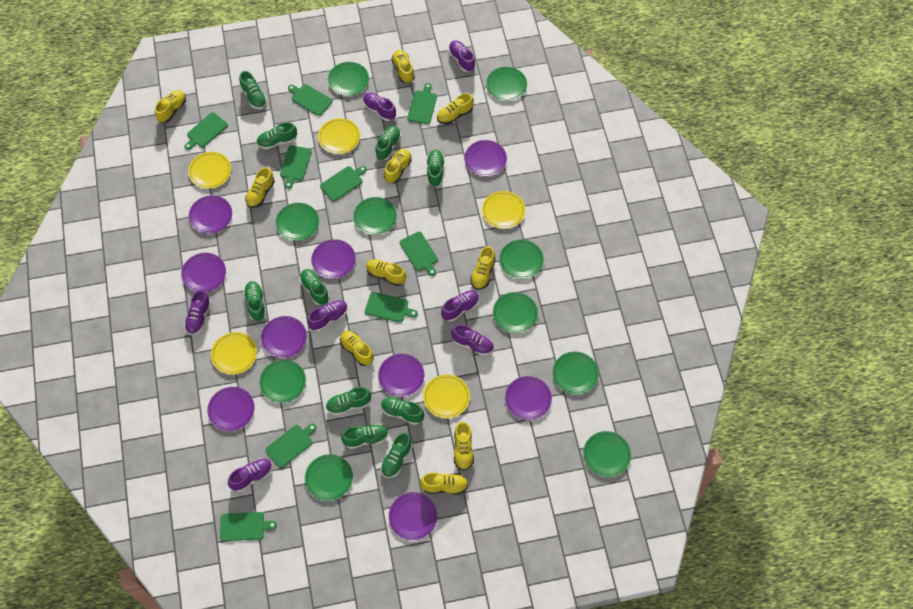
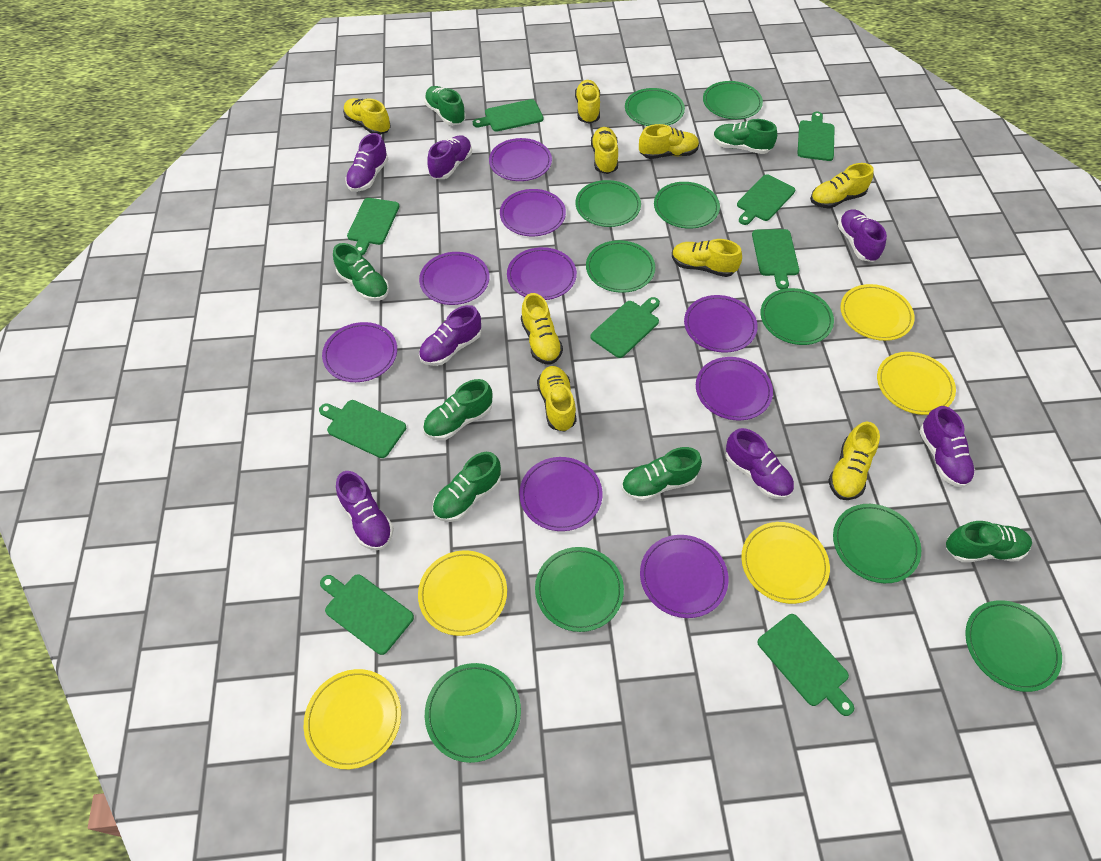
green shoe: 10 -> 7
yellow shoe: 10 -> 9

